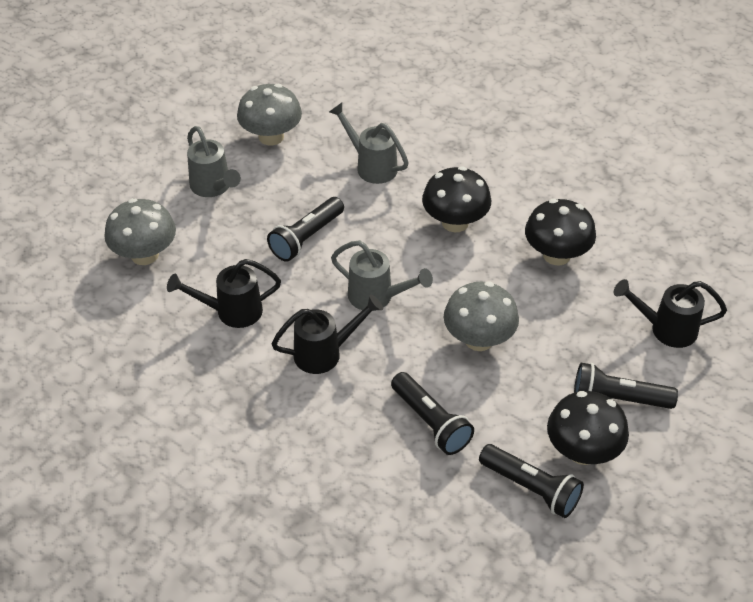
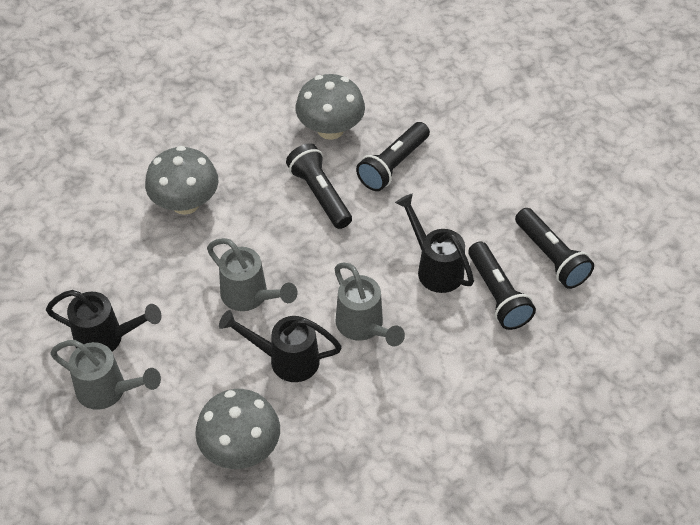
black mushroom: 3 -> 0

